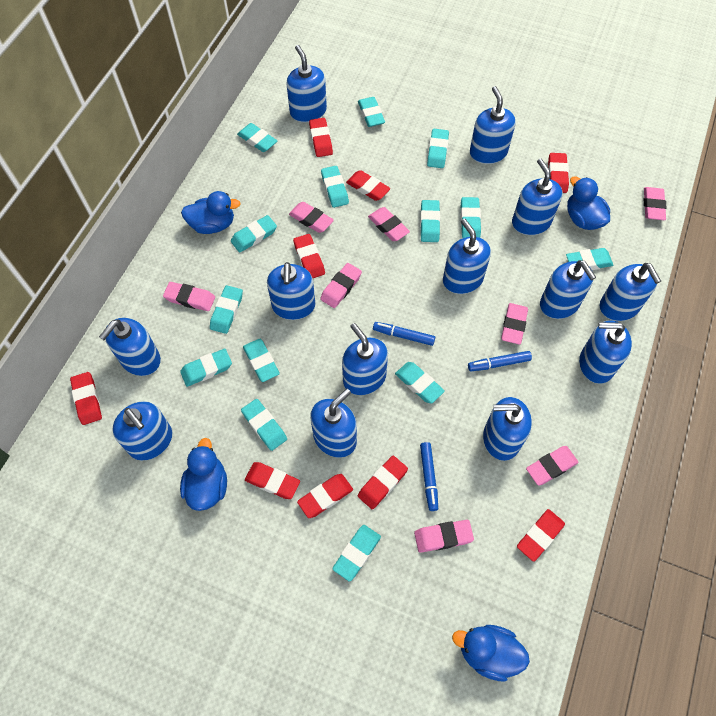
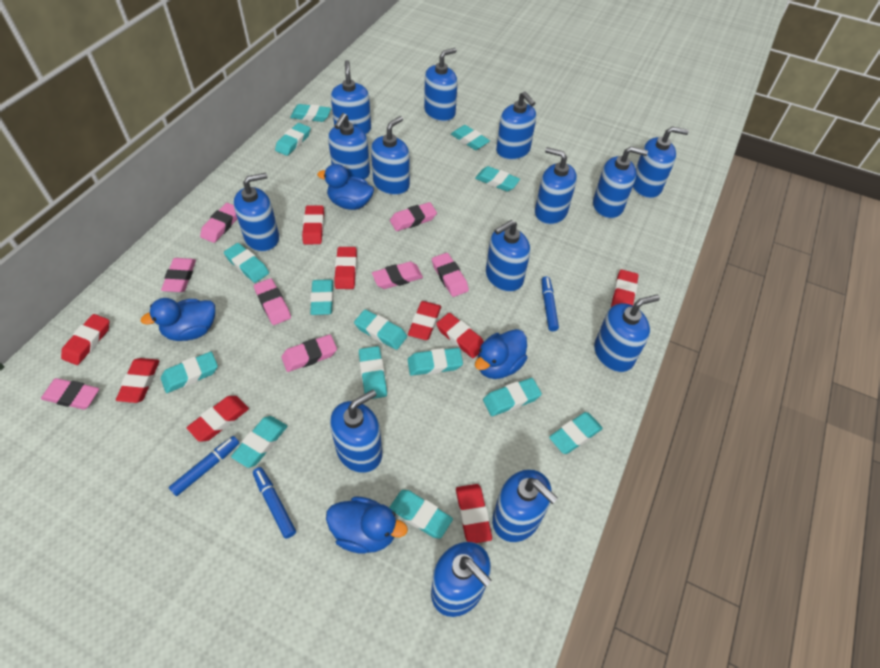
blue soap dispenser: 13 -> 14

